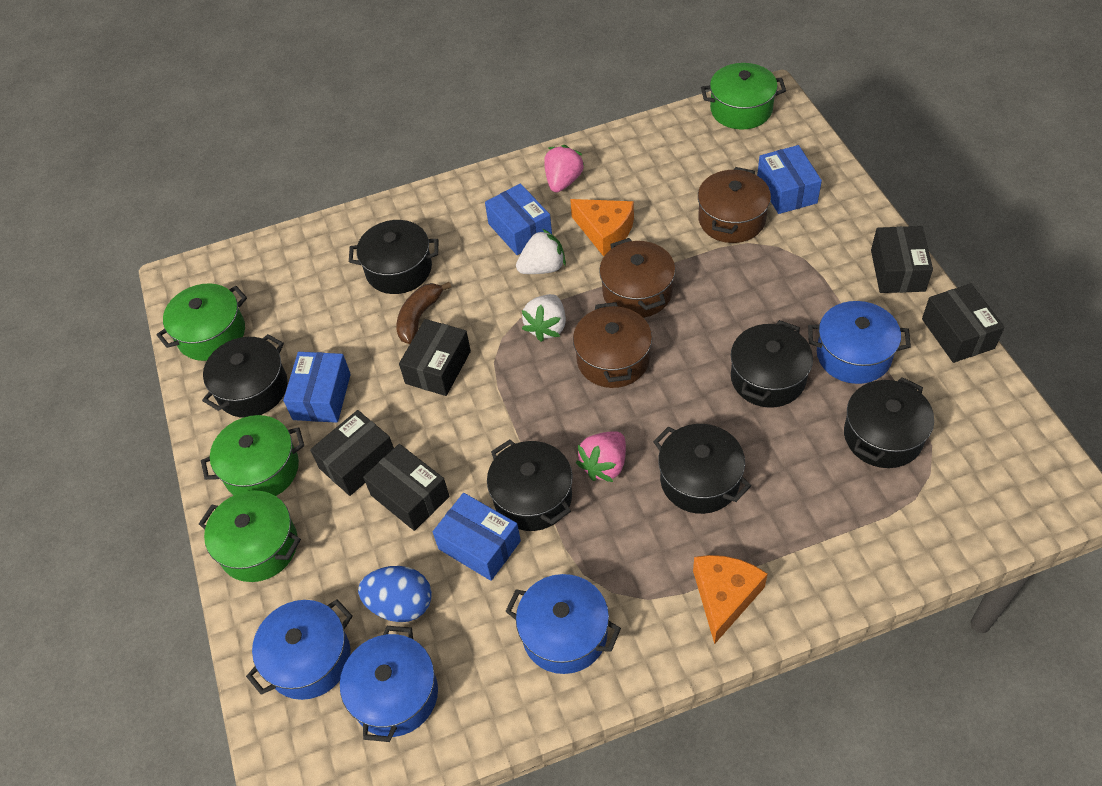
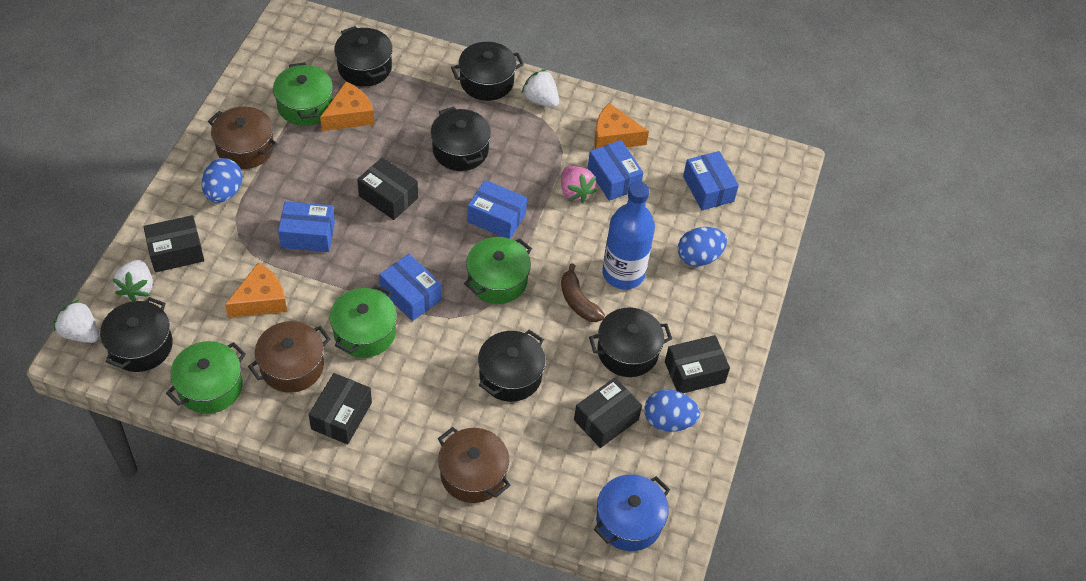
blue bottle: 0 -> 1
blue box: 4 -> 5
blue egg: 1 -> 3
blue pot: 4 -> 1
orange cheese: 2 -> 3
pink strawberry: 2 -> 1
white strawberry: 2 -> 3

